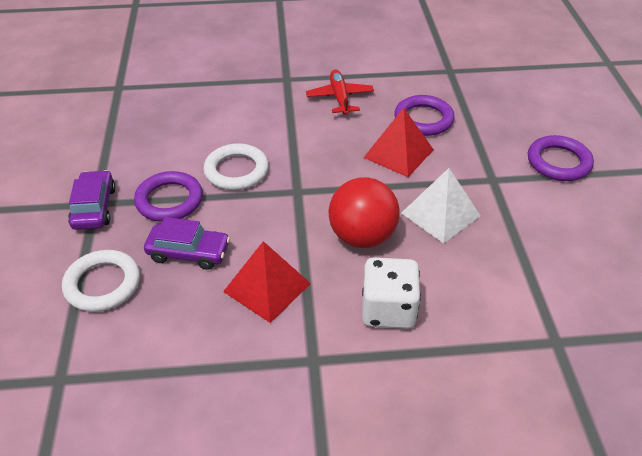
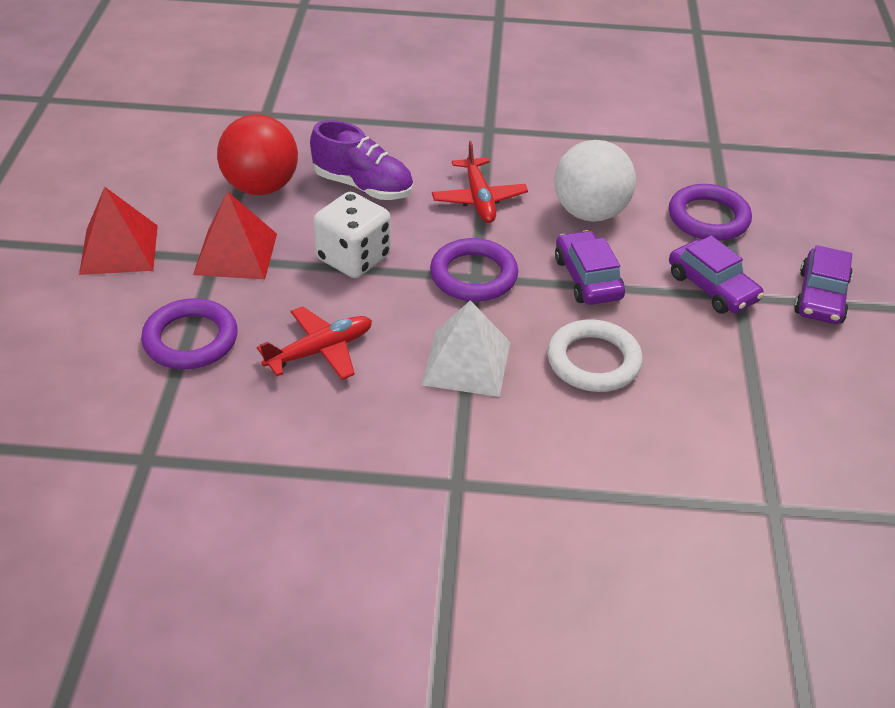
purple car: 2 -> 3
purple shoe: 0 -> 1
red plane: 1 -> 2
white ball: 0 -> 1
white ring: 2 -> 1

